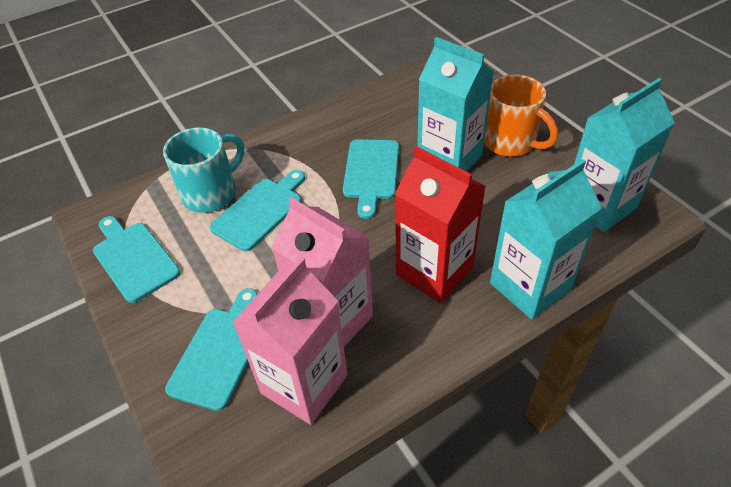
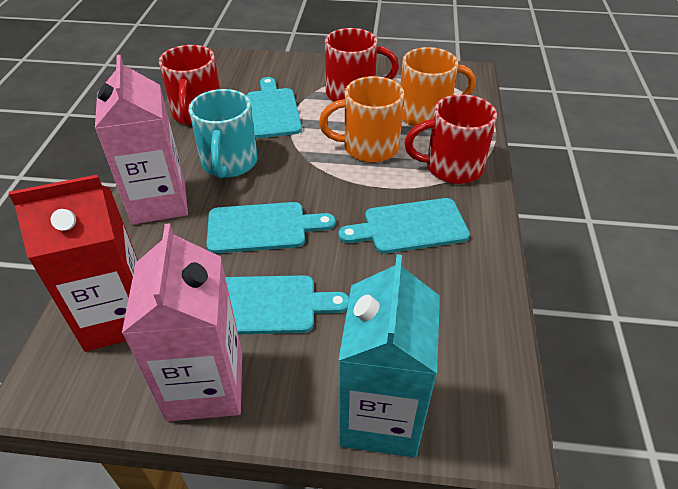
orange mug: 1 -> 2
red mug: 0 -> 3
turquoise carton: 3 -> 1

